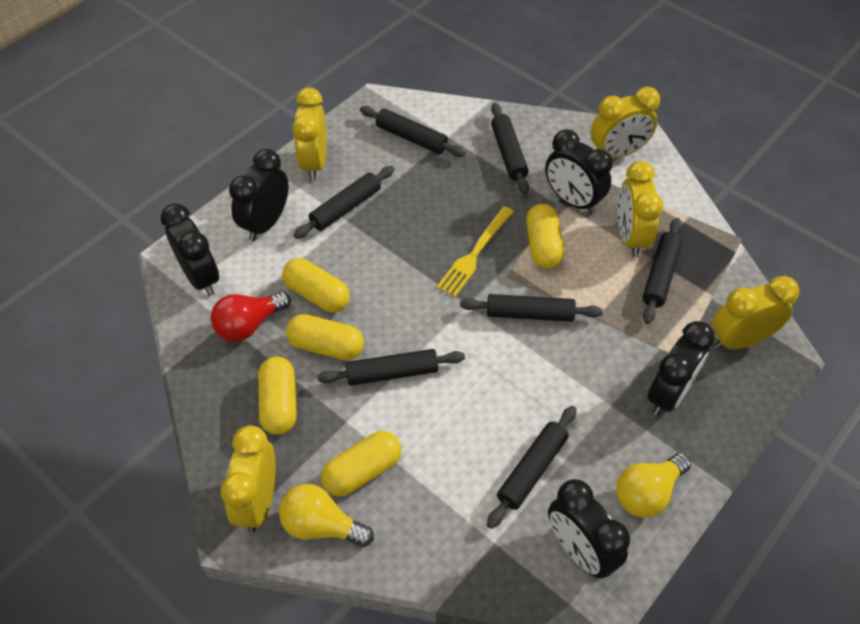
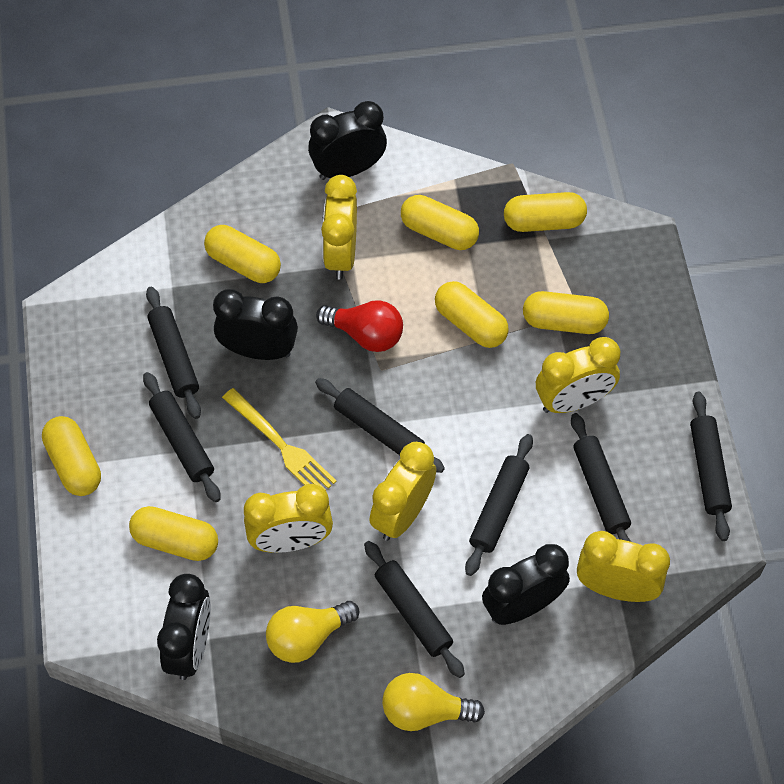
black clock: 5 -> 4
yellow capsule: 5 -> 7

